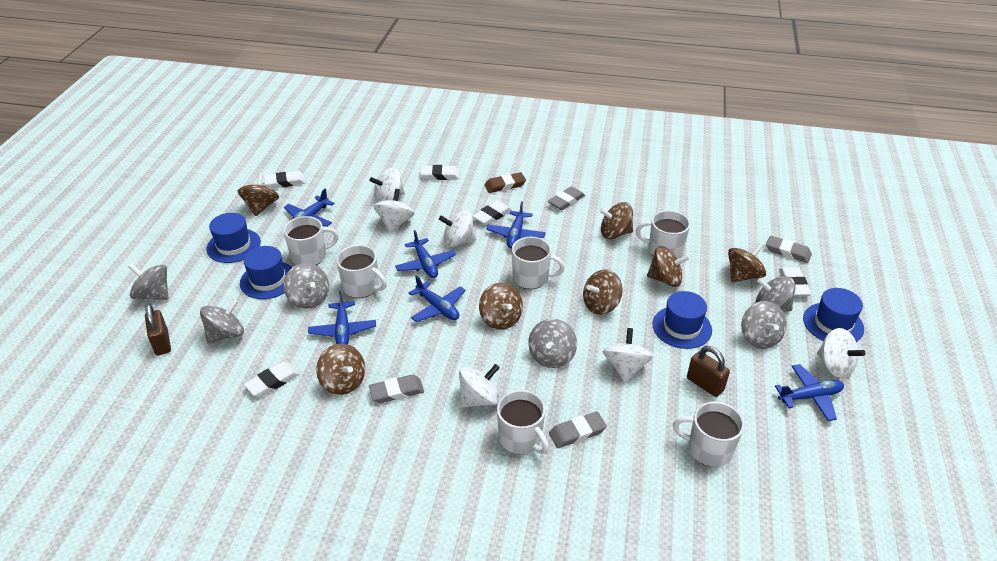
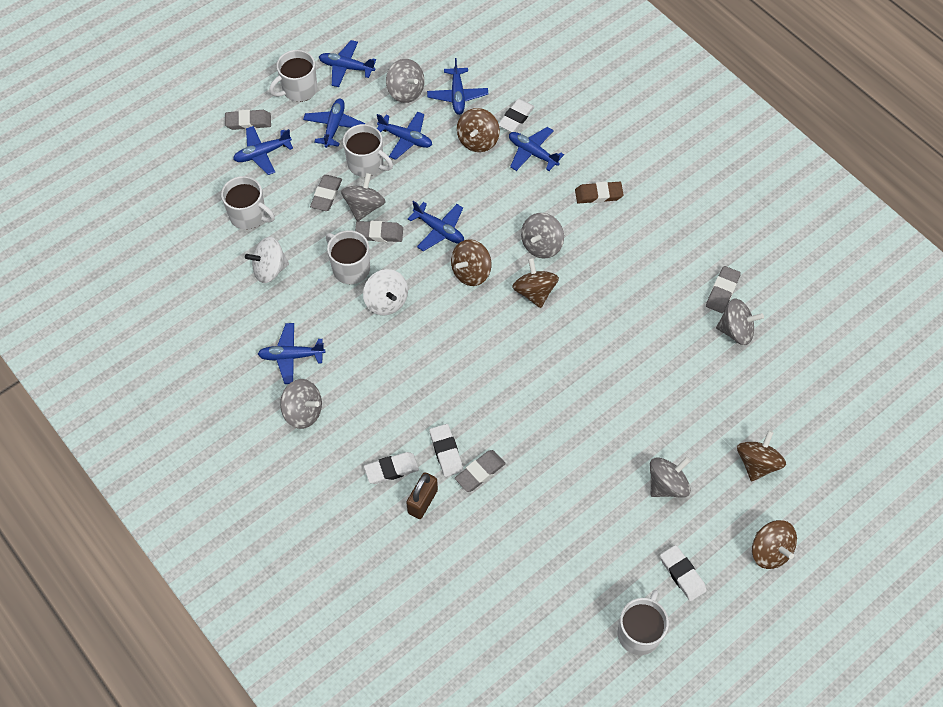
blue hat: 4 -> 0
blue plane: 6 -> 8
brown padlock: 2 -> 1
brown spinning top: 7 -> 5
grey eraser: 4 -> 5
white eraser: 5 -> 4
white mug: 6 -> 5
white spinning top: 6 -> 2

